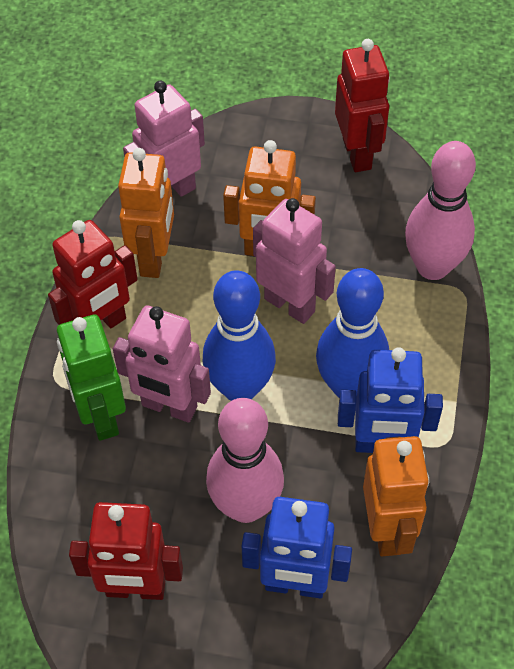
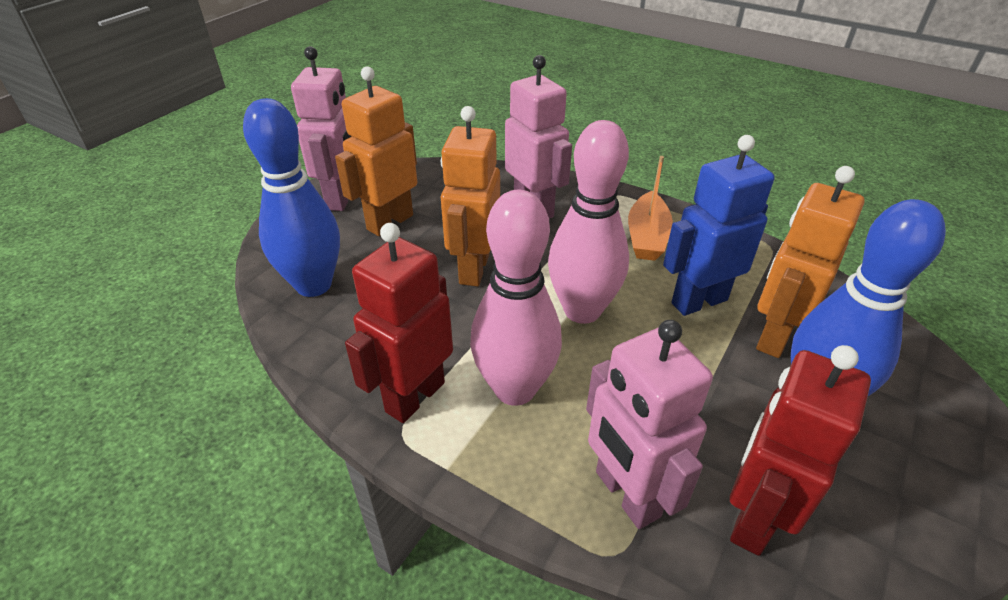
blue robot: 2 -> 1
green robot: 1 -> 0
orange boat: 0 -> 1
red robot: 3 -> 2

